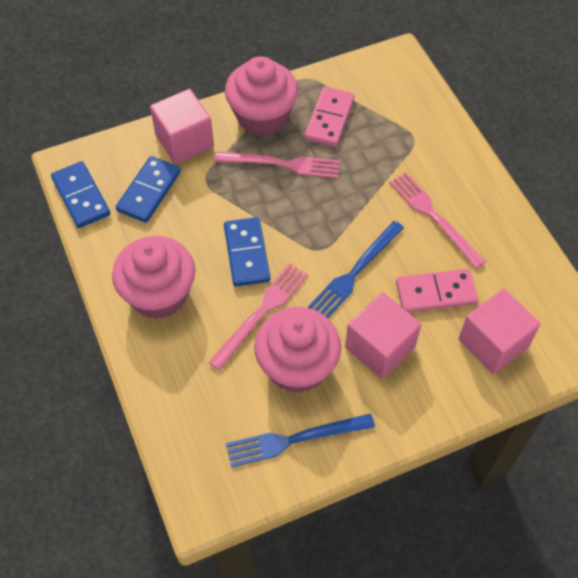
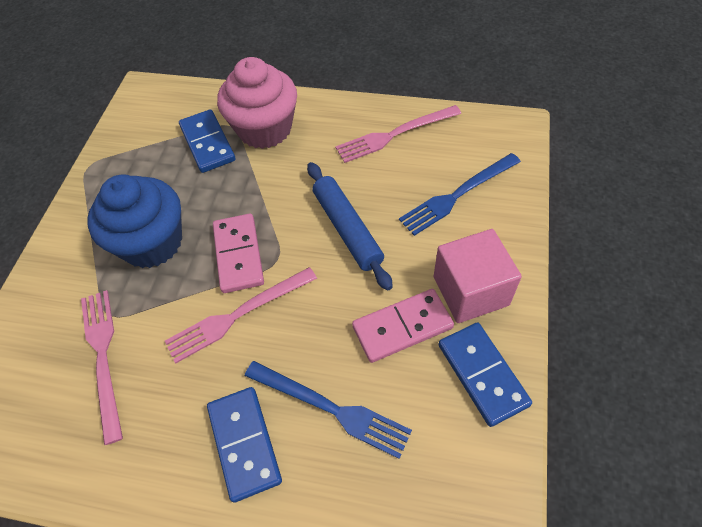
blue cupcake: 0 -> 1
blue rolling pin: 0 -> 1
pink cube: 3 -> 1
pink cupcake: 3 -> 1

